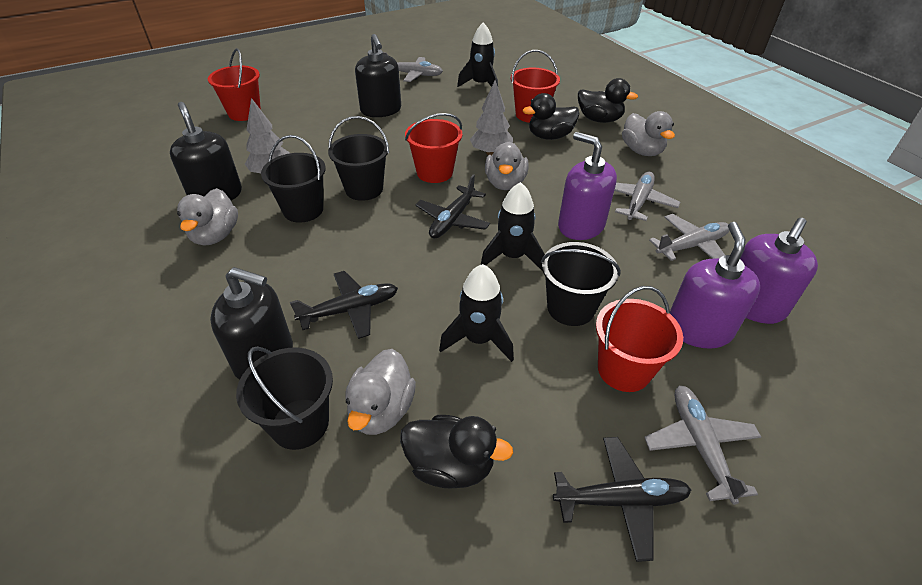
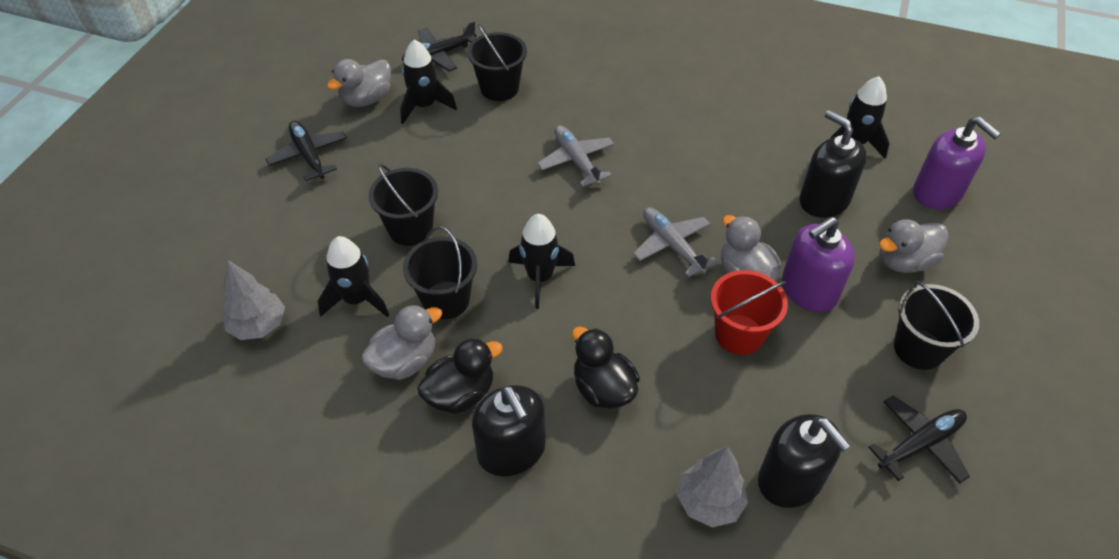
black duck: 3 -> 2
black rocket: 3 -> 4
grey plane: 4 -> 2
purple soap dispenser: 3 -> 2
red bucket: 4 -> 1

